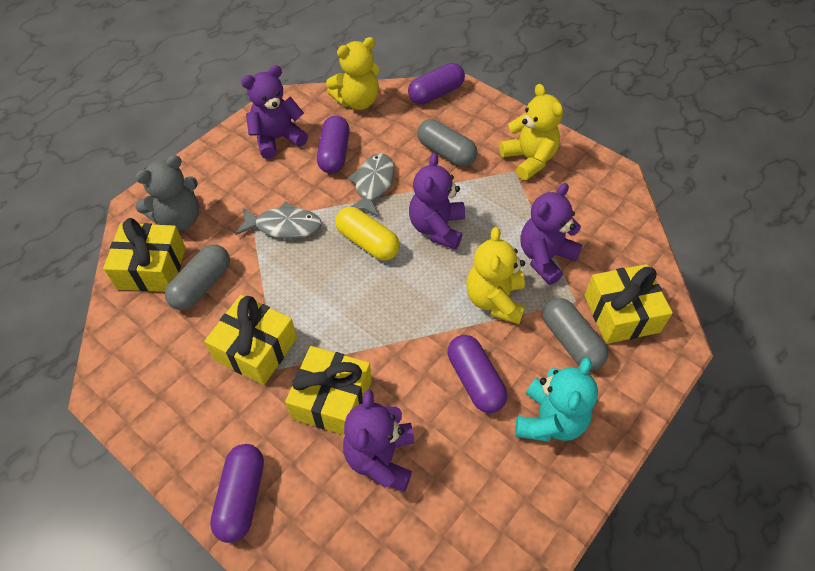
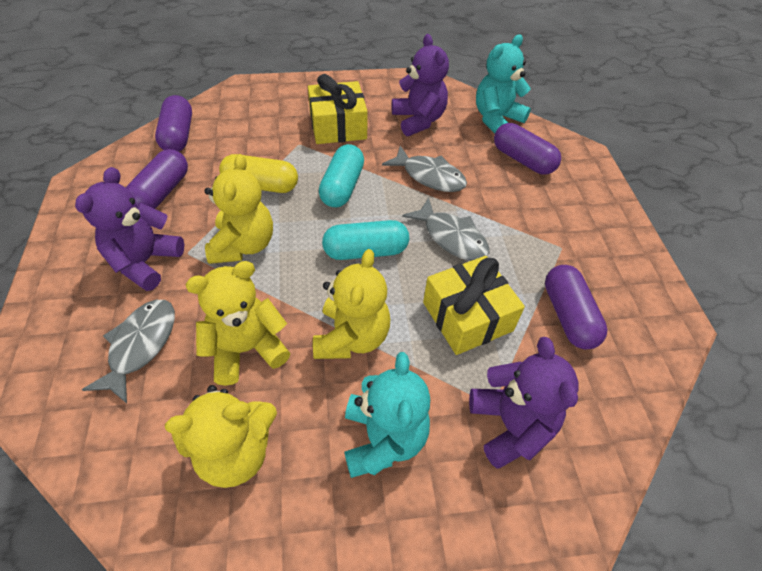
grey capsule: 3 -> 0
grey fish: 2 -> 3
grey teddy bear: 1 -> 0
purple teddy bear: 4 -> 3
turquoise capsule: 0 -> 2
turquoise teddy bear: 1 -> 2
yellow gift: 4 -> 2
yellow teddy bear: 3 -> 4

